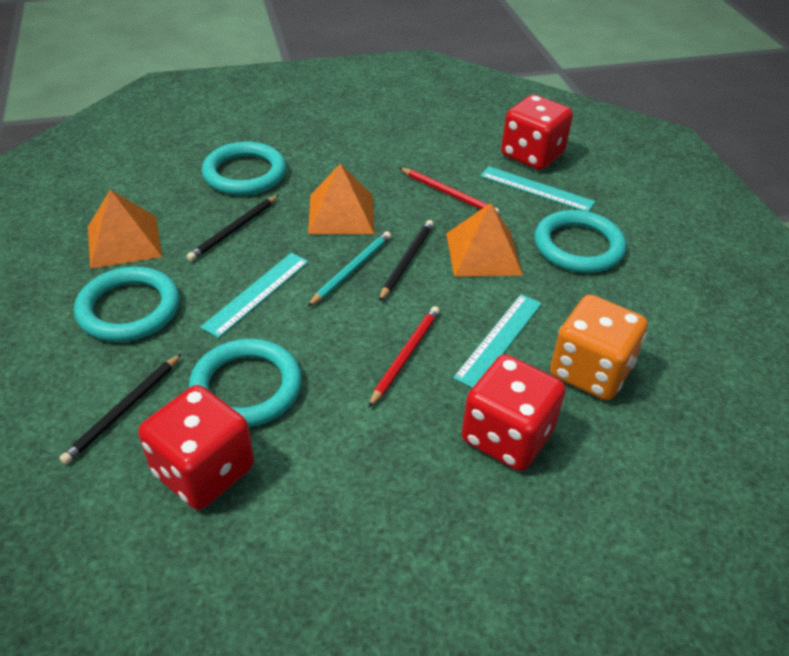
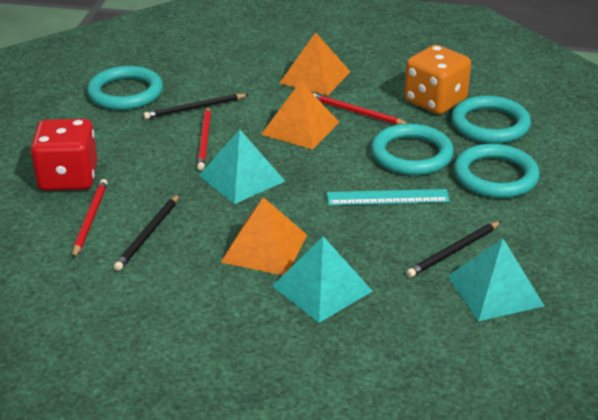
red dice: 3 -> 1
red pencil: 2 -> 3
turquoise pencil: 1 -> 0
turquoise pyramid: 0 -> 3
turquoise ruler: 3 -> 1

